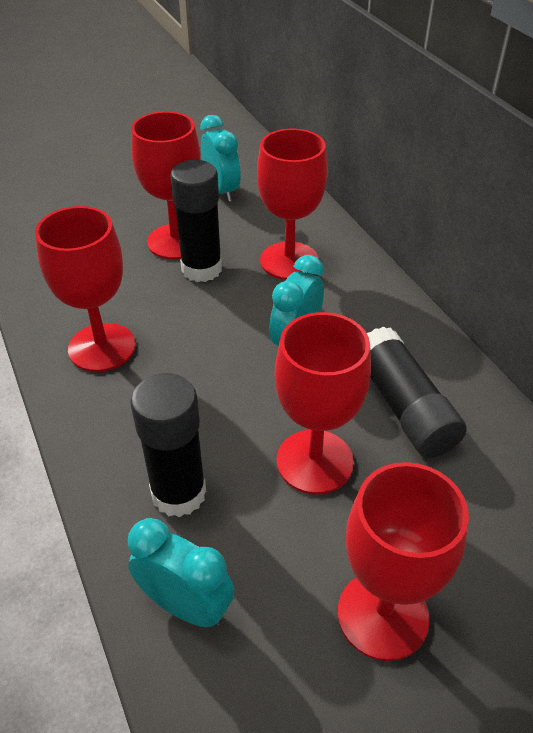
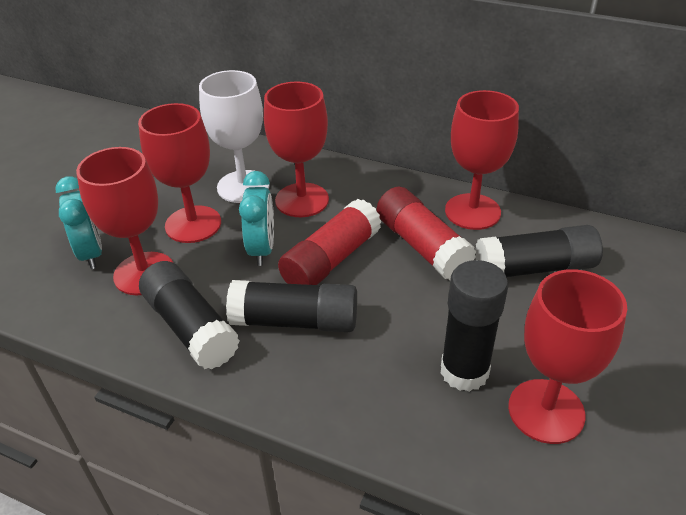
black glue stick: 3 -> 4
red glue stick: 0 -> 2
turquoise clock: 3 -> 2
white goblet: 0 -> 1

